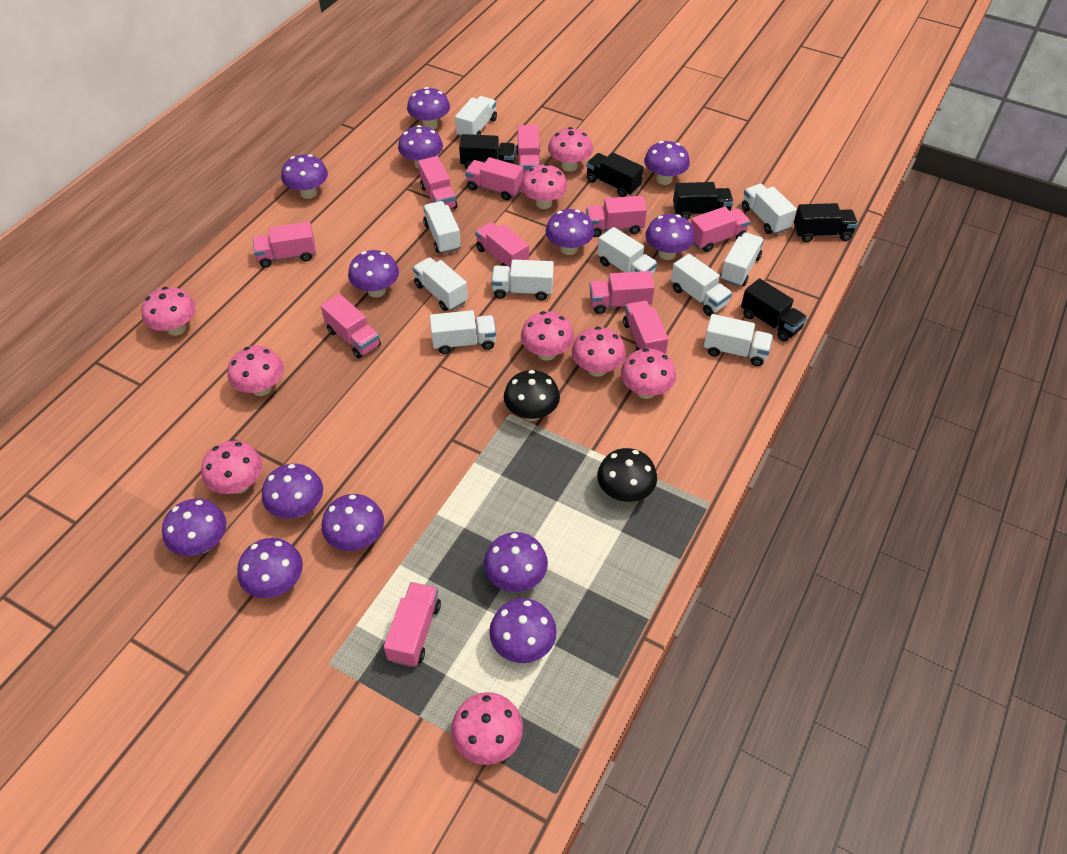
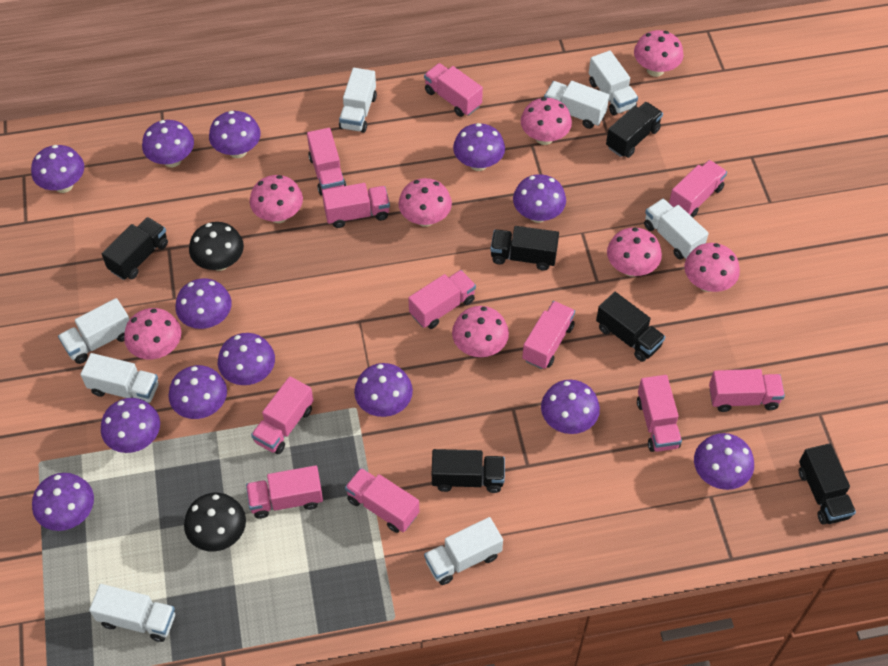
black truck: 5 -> 6
pink mushroom: 9 -> 8
white truck: 10 -> 8

